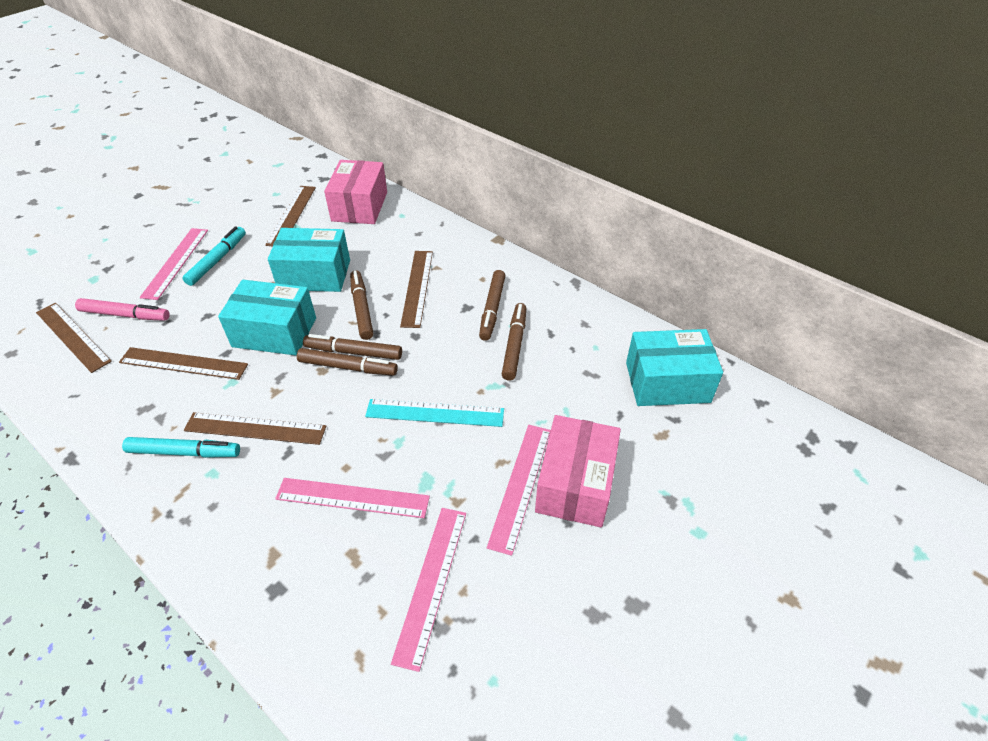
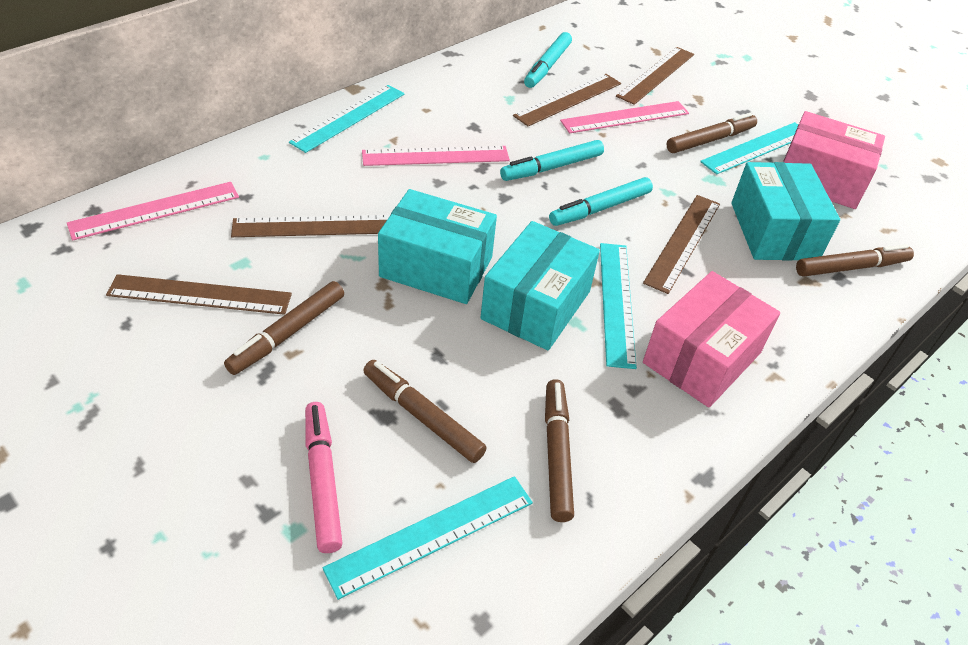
pink ruler: 4 -> 3
turquoise marker: 2 -> 3
turquoise ruler: 1 -> 4

